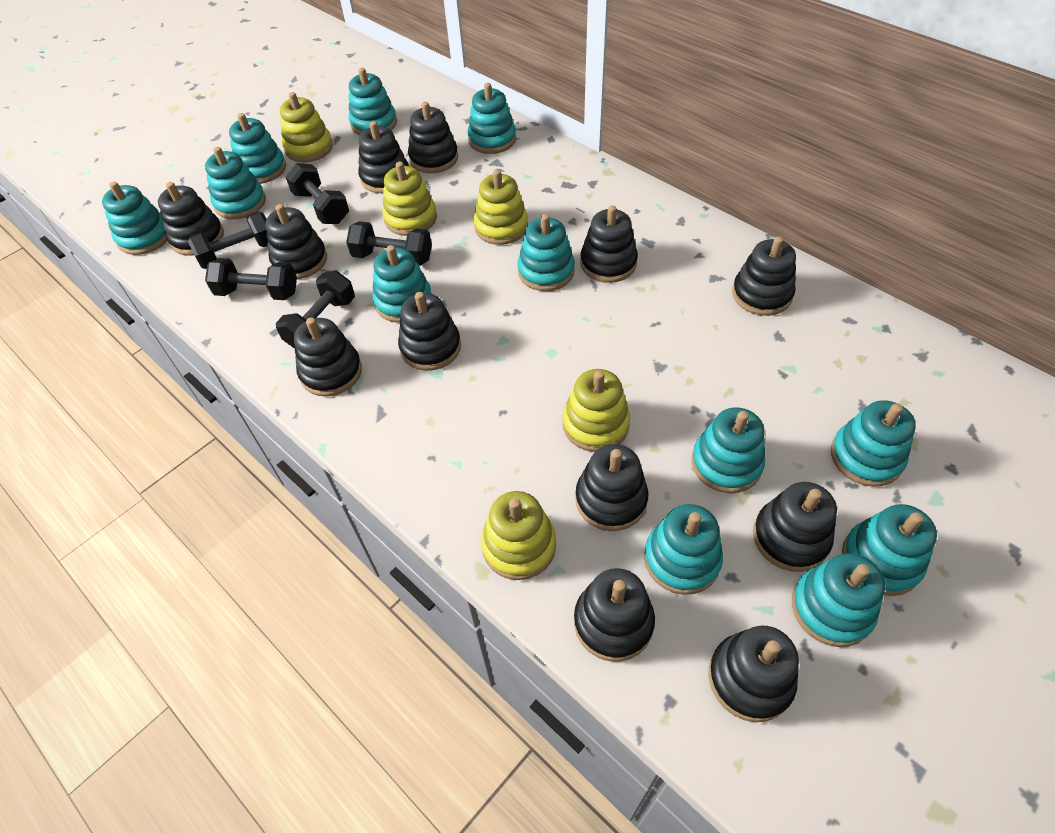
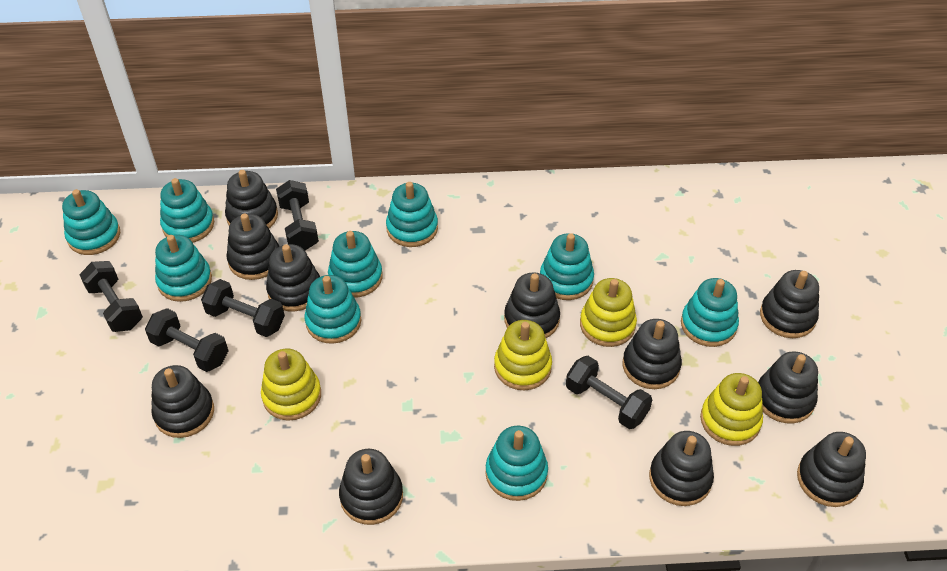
black stacking toy: 12 -> 11
turquoise stacking toy: 12 -> 9
yellow stacking toy: 5 -> 4

